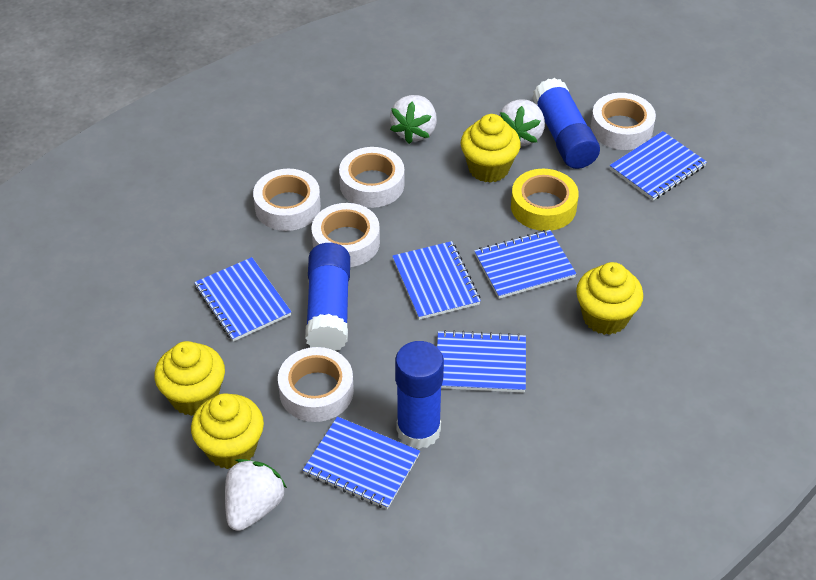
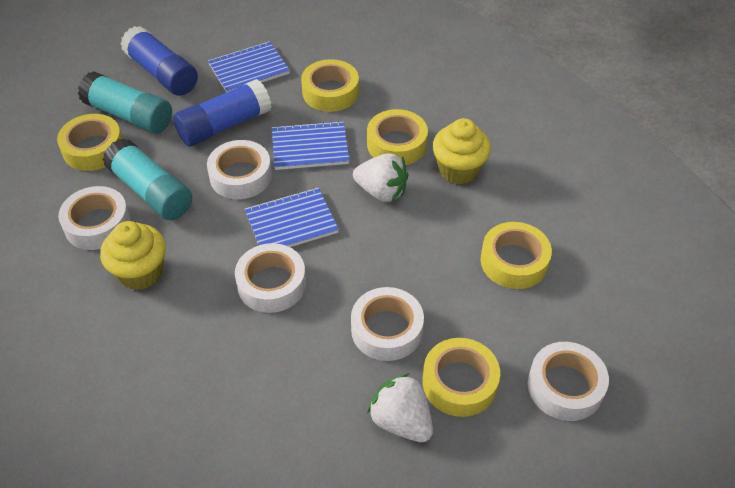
blue glue stick: 3 -> 2
blue notebook: 6 -> 3
turquoise glue stick: 0 -> 2
white strawberry: 3 -> 2
yellow cupcake: 4 -> 2
yellow tape: 1 -> 5

